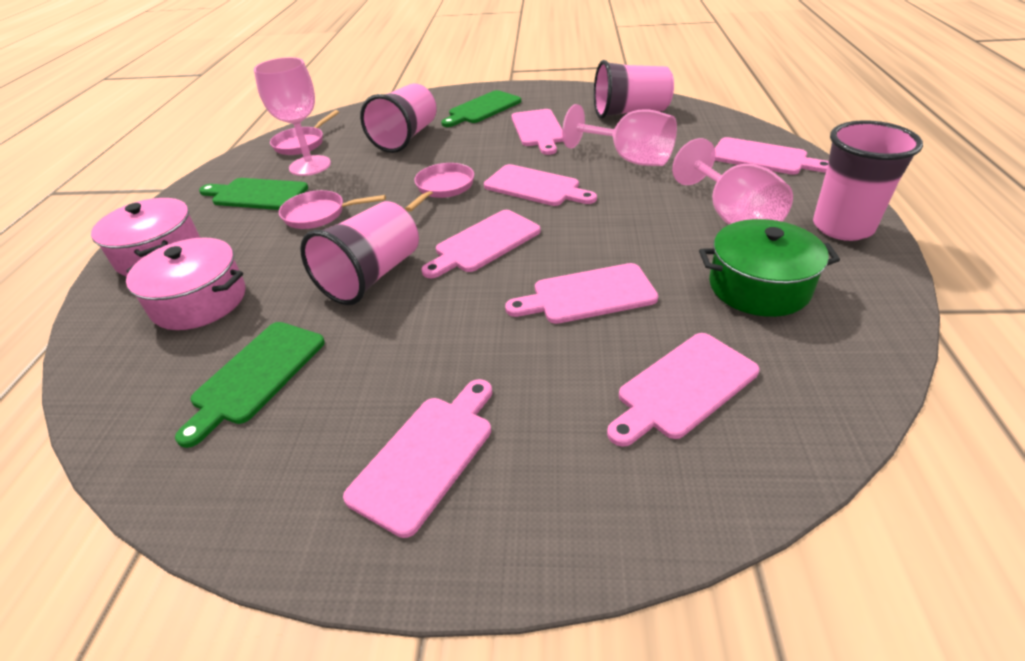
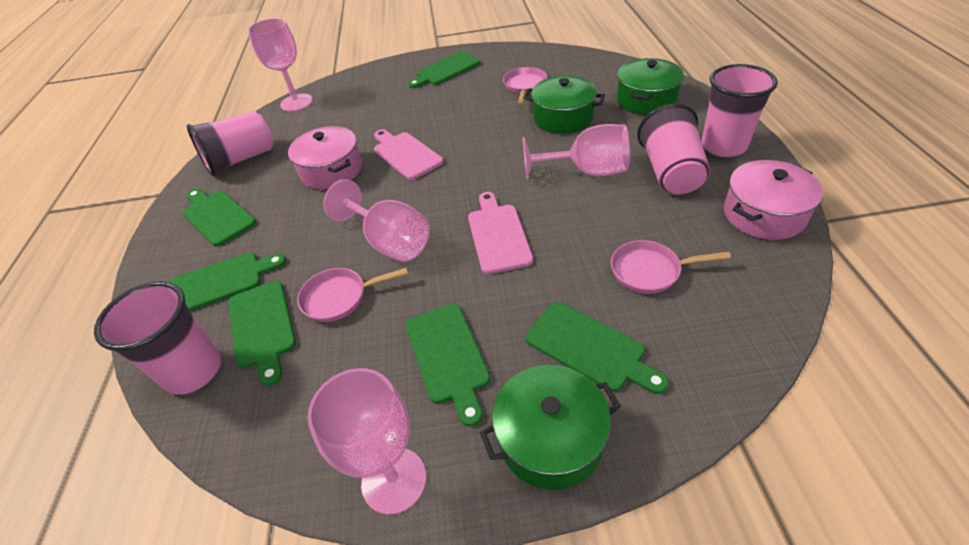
green cutting board: 3 -> 6
green pot: 1 -> 3
pink cutting board: 7 -> 2
pink goblet: 3 -> 4

